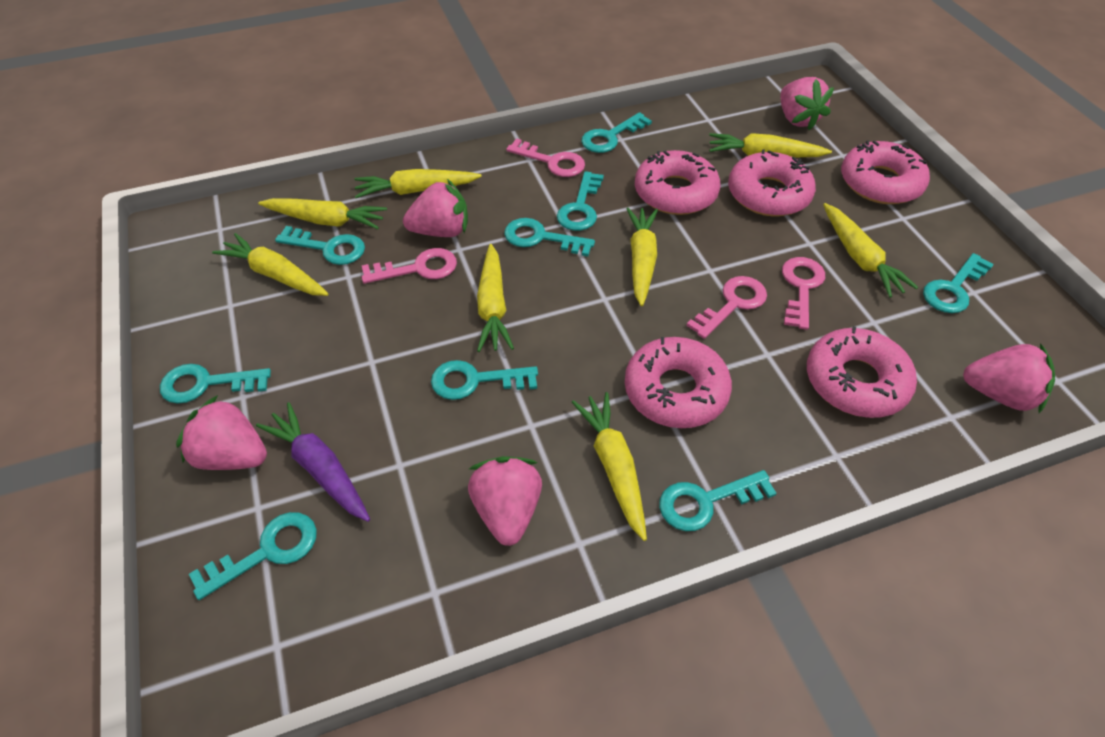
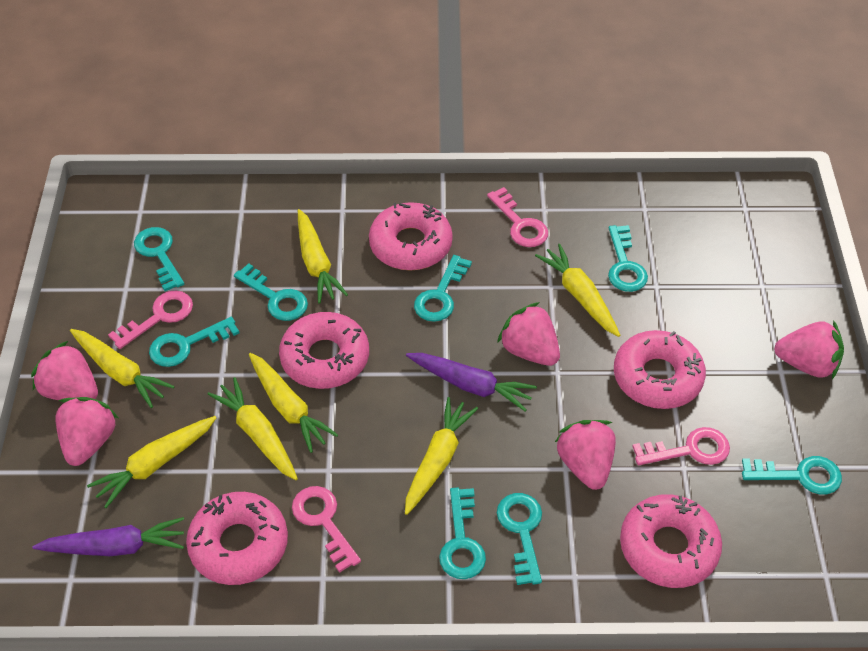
purple carrot: 1 -> 2
turquoise key: 9 -> 8
yellow carrot: 8 -> 7

